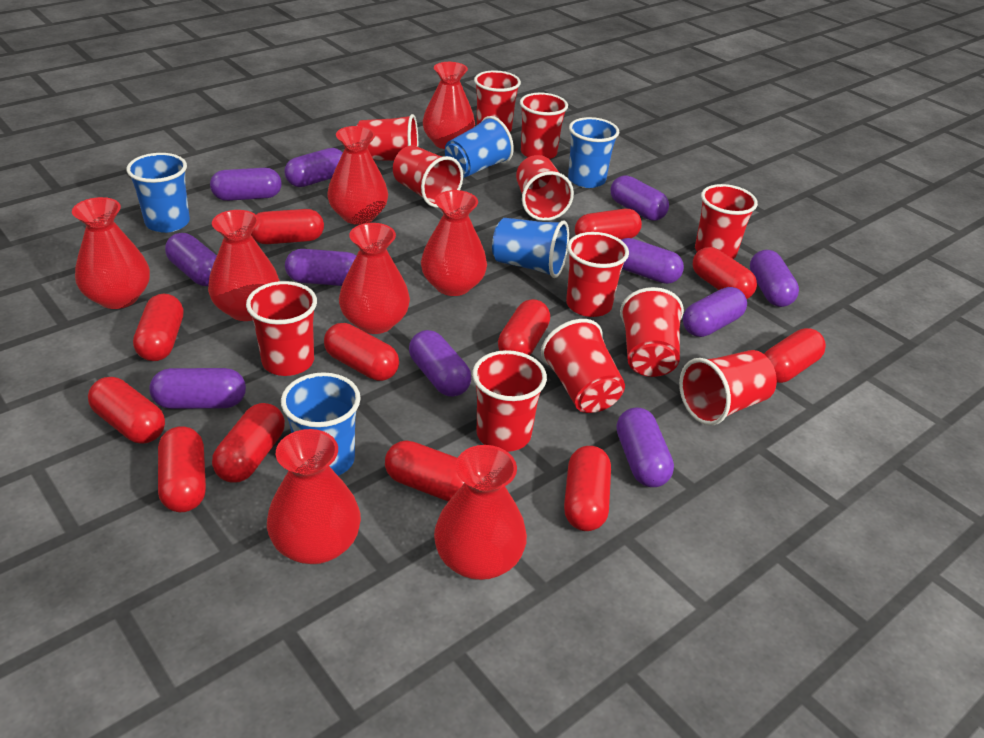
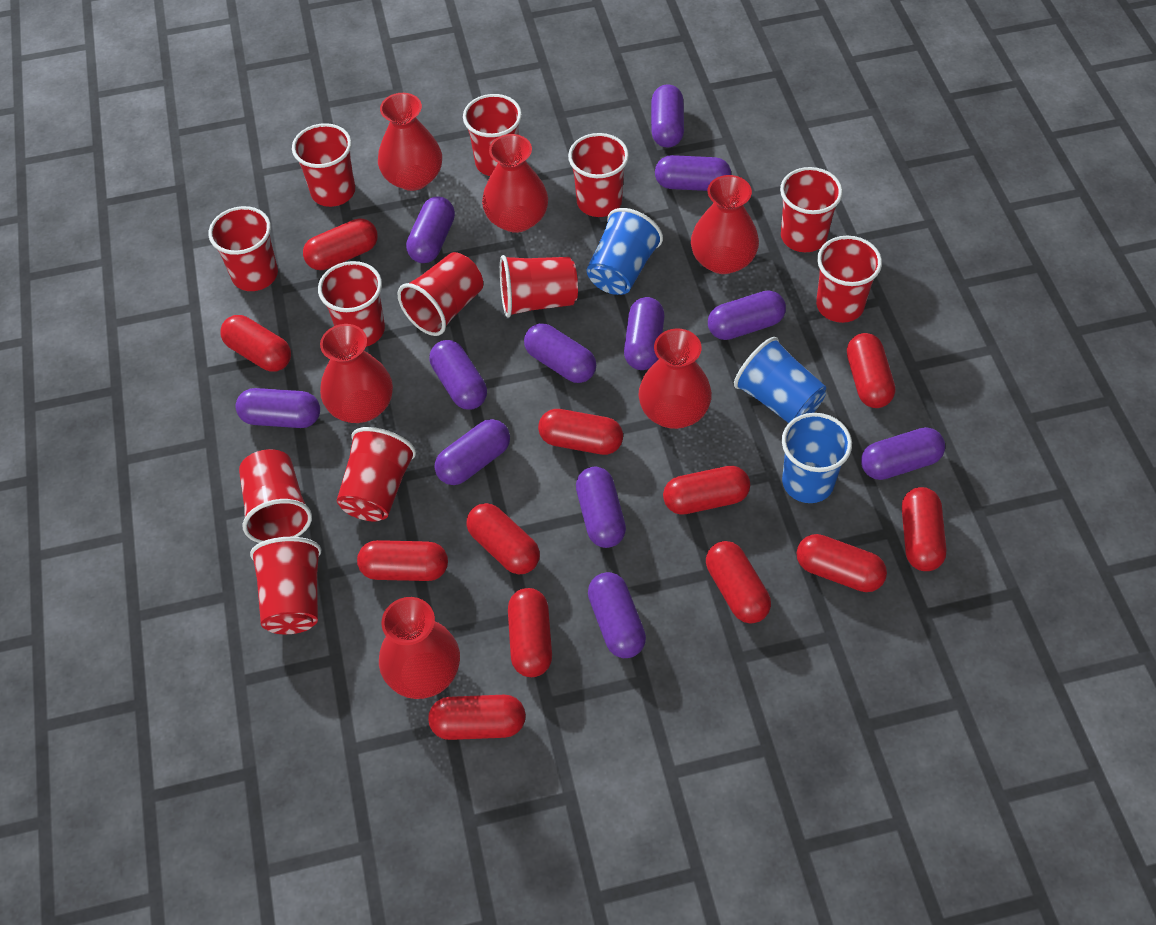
blue cup: 5 -> 3
purple capsule: 11 -> 12
red vase: 8 -> 6

